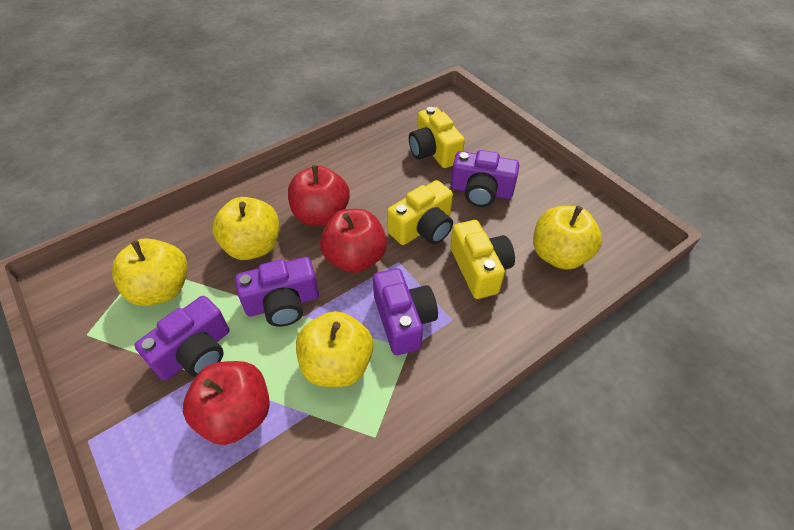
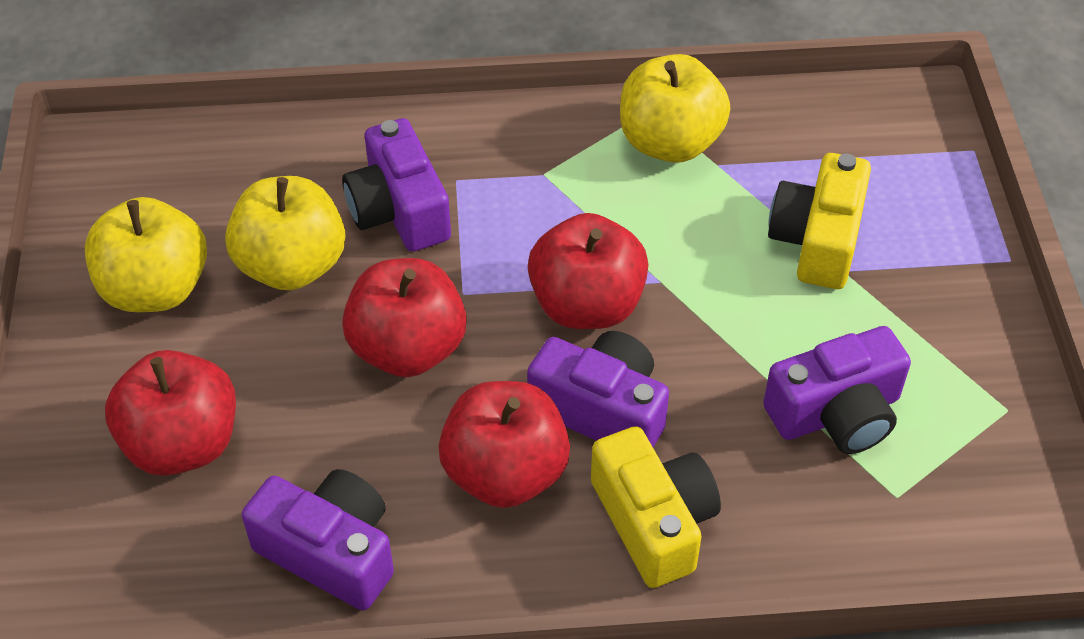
red apple: 3 -> 4
yellow apple: 4 -> 3
yellow camera: 3 -> 2

